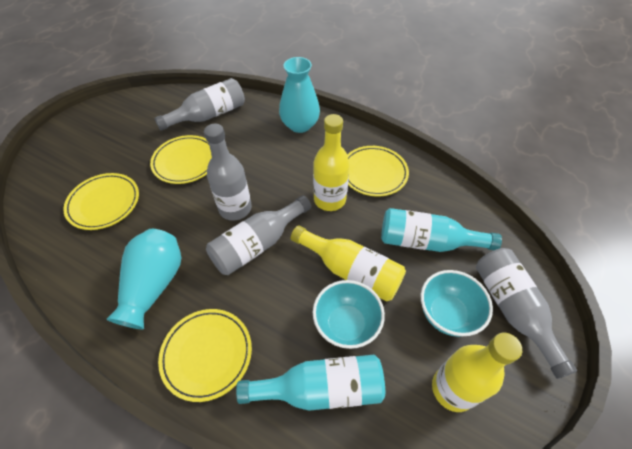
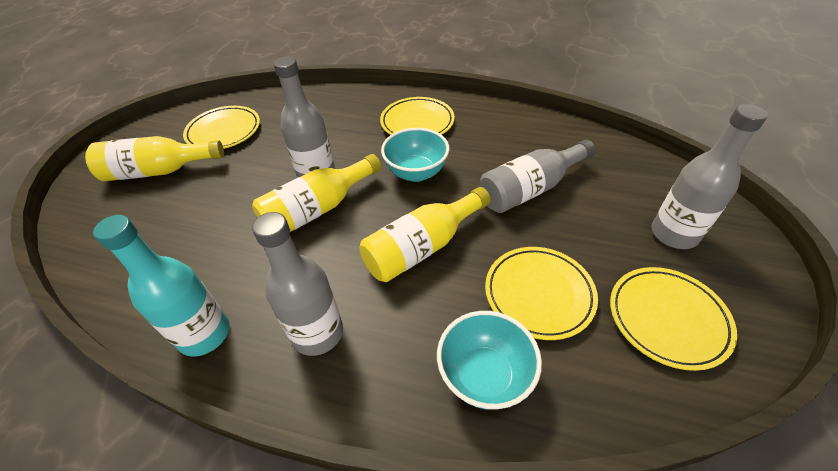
turquoise bottle: 2 -> 1
turquoise vase: 2 -> 0

